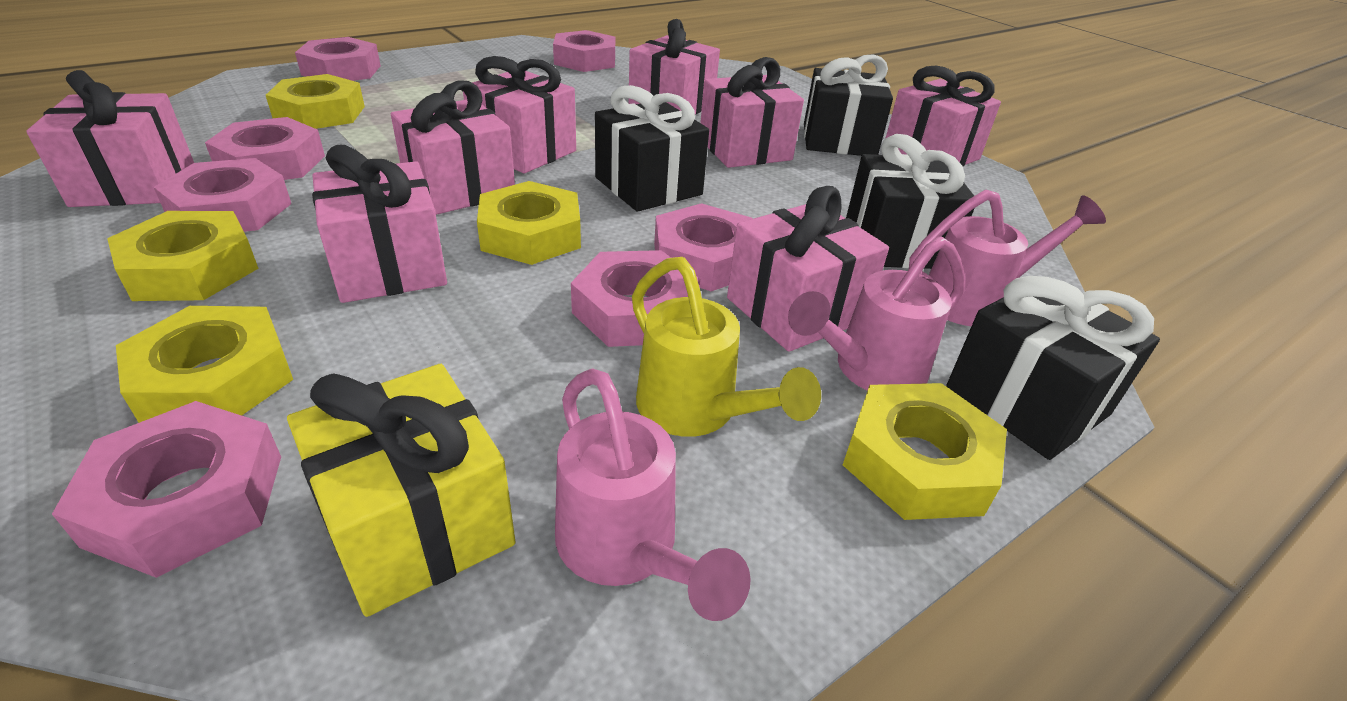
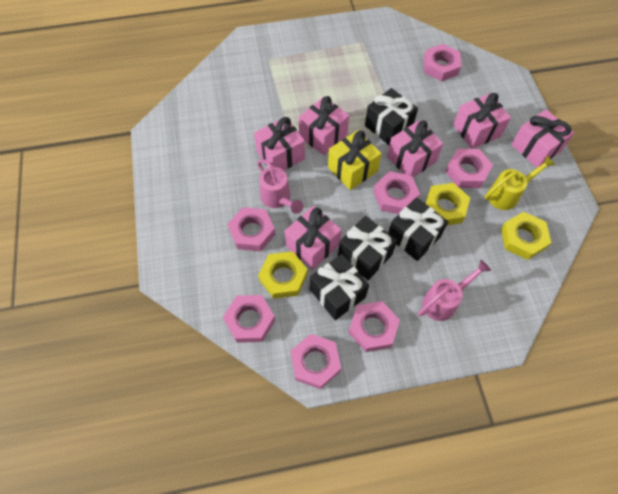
pink gift: 8 -> 6
pink watering can: 3 -> 2
yellow nut: 5 -> 3

